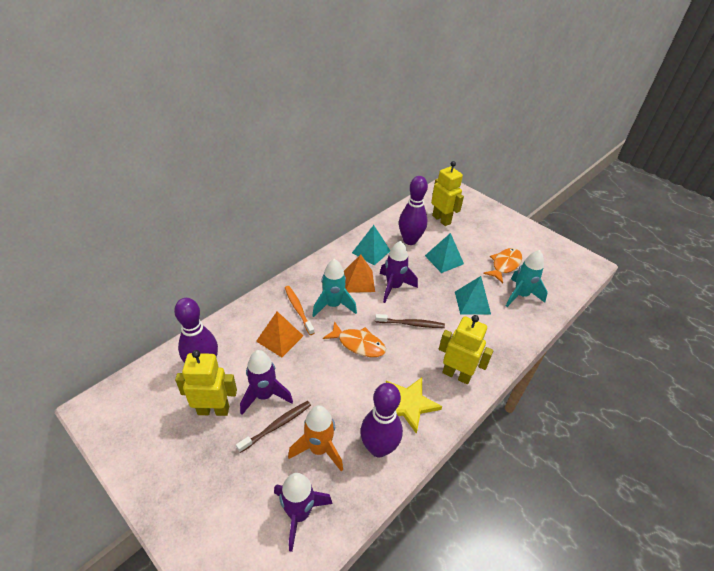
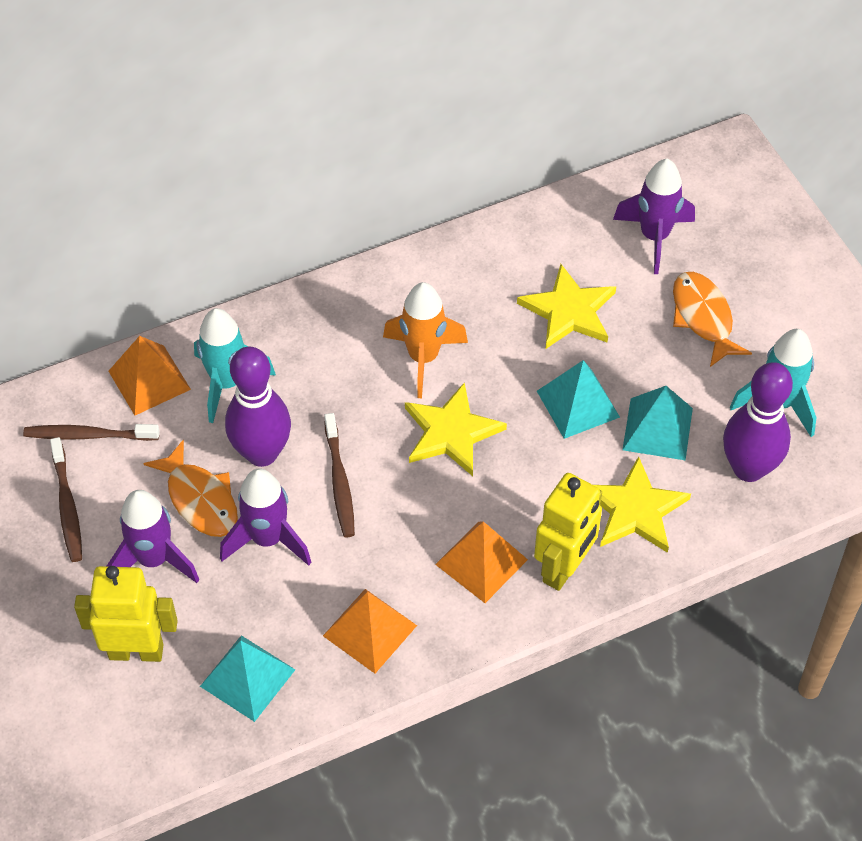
brown toothbrush: 2 -> 3
orange pyramid: 2 -> 3
orange toothbrush: 1 -> 0
purple bowling pin: 3 -> 2
yellow robot: 3 -> 2
yellow star: 1 -> 3

